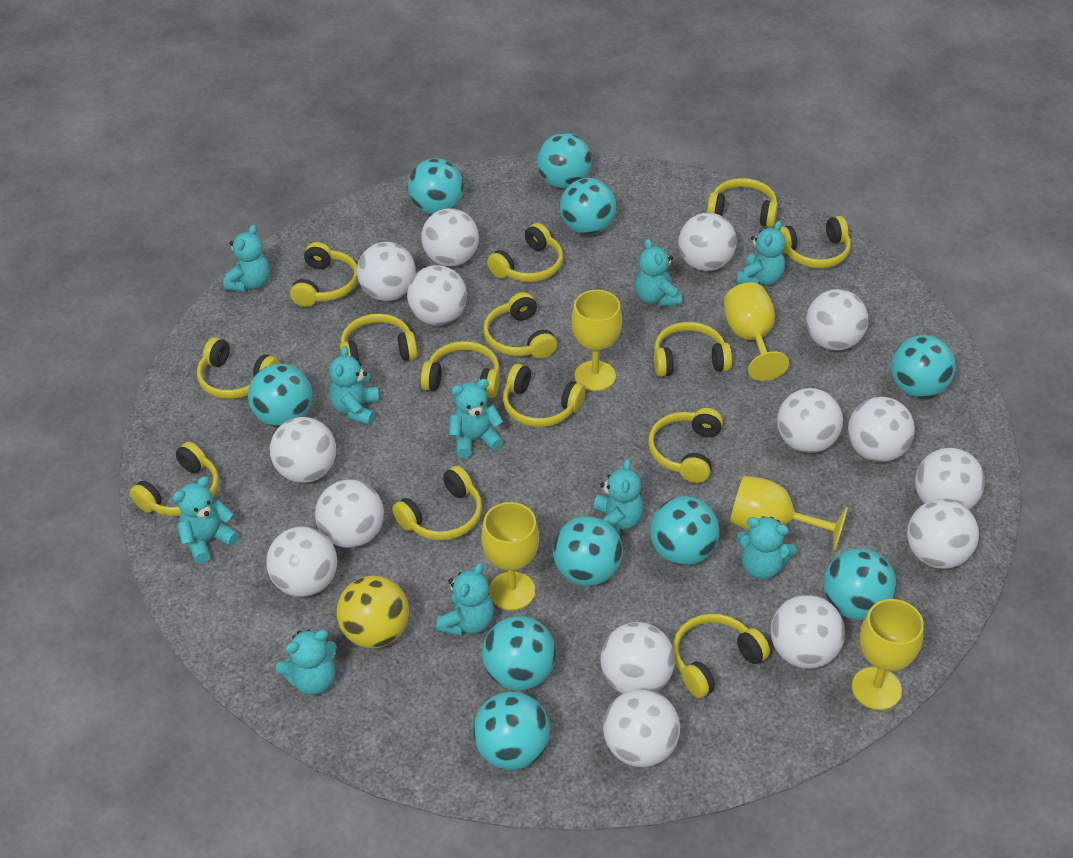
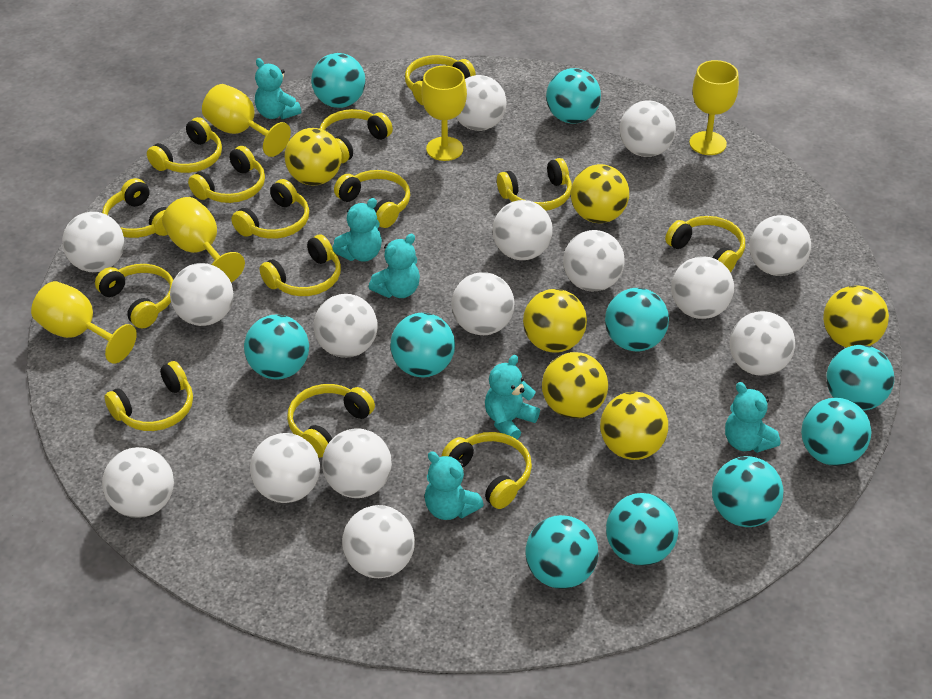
turquoise teddy bear: 10 -> 6
yellow ball: 1 -> 6

